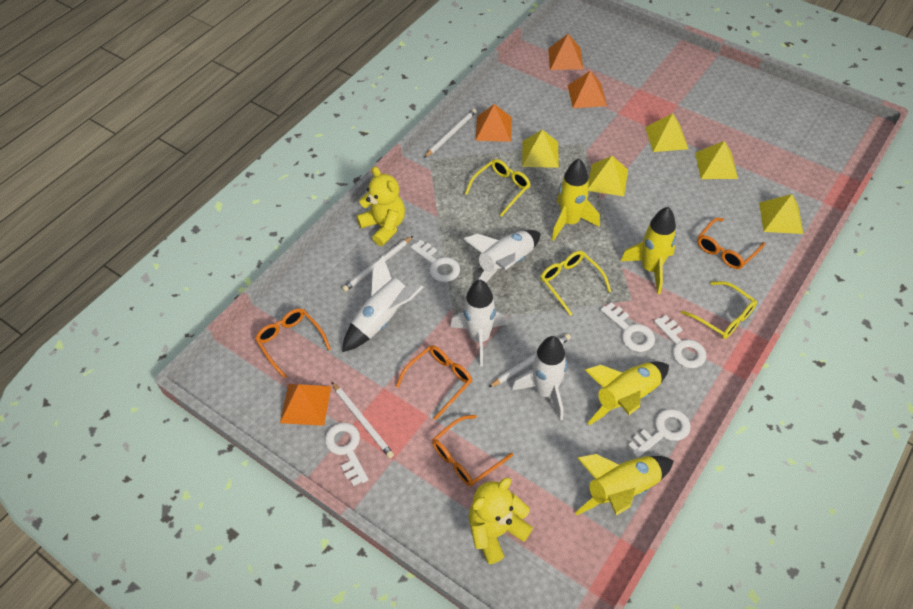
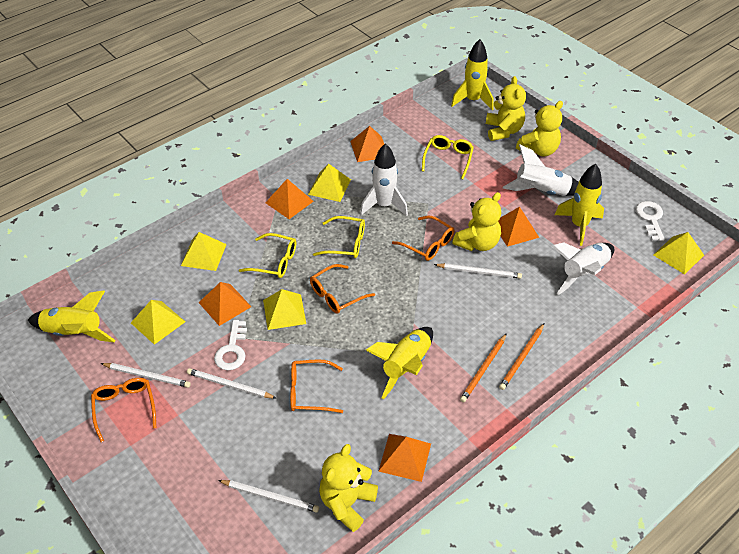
orange pencil: 0 -> 2
orange pyramid: 4 -> 5
white key: 5 -> 2
white rocket: 4 -> 3
yellow teddy bear: 2 -> 4

